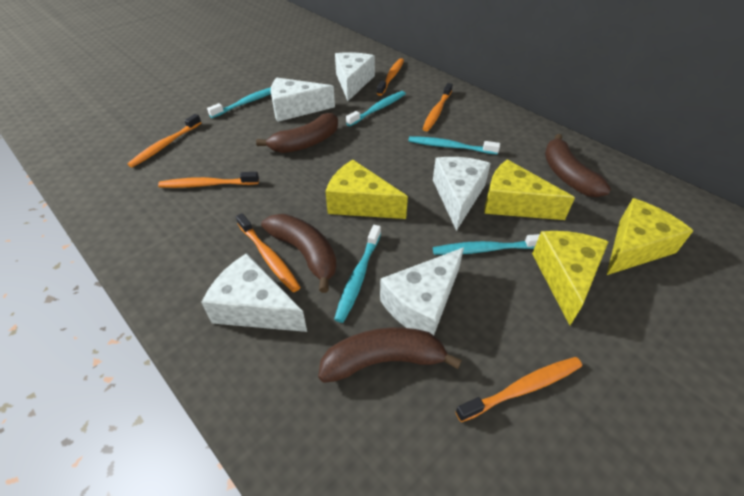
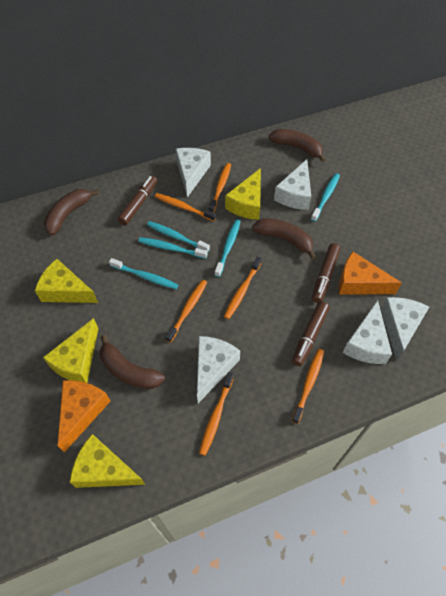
brown marker: 0 -> 3
orange cheese: 0 -> 2

